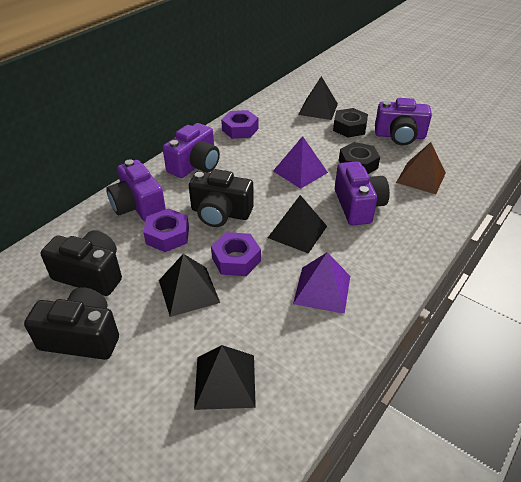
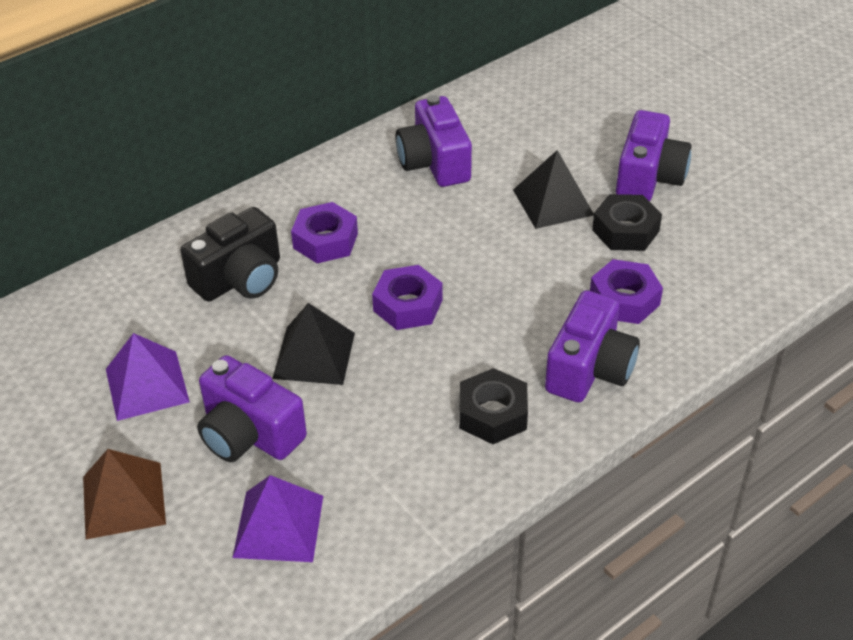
black camera: 3 -> 1
black pyramid: 4 -> 2

